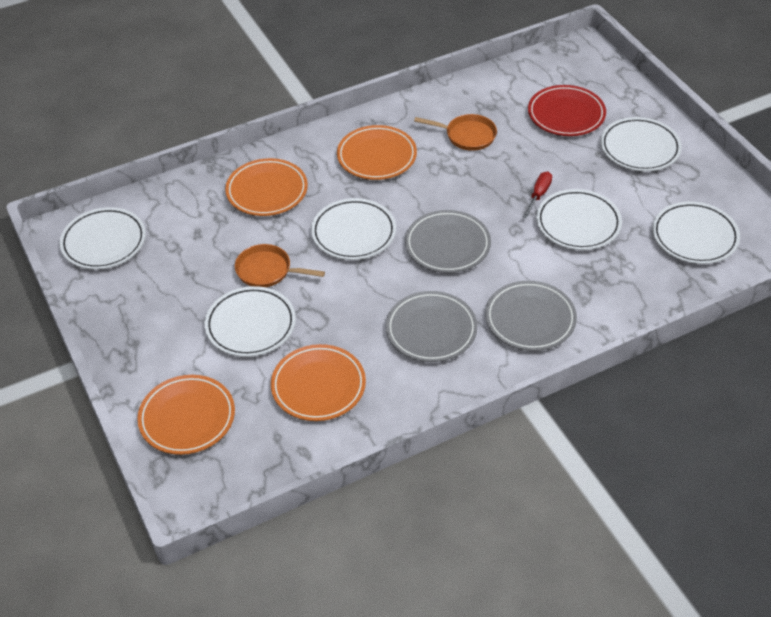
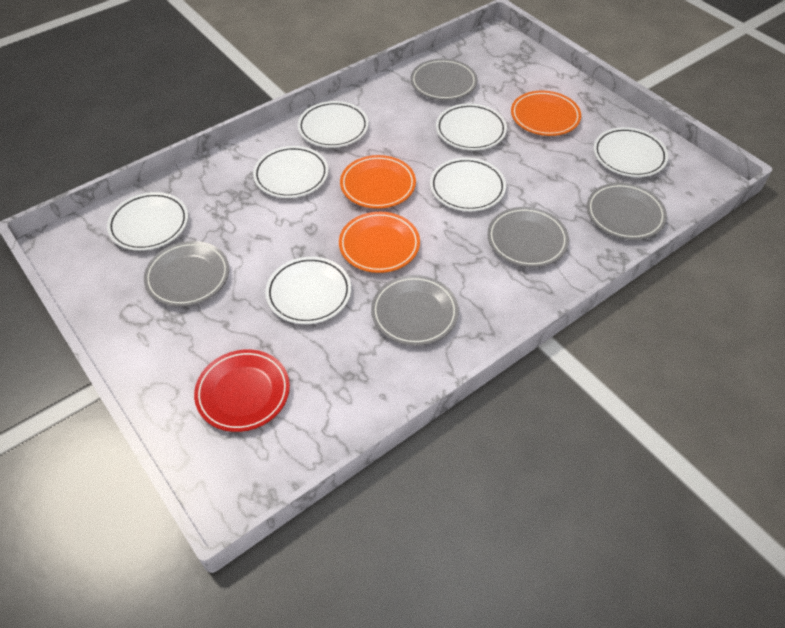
grey plate: 3 -> 5
orange pan: 2 -> 0
orange plate: 4 -> 3
red screwdriver: 1 -> 0
white plate: 6 -> 7

